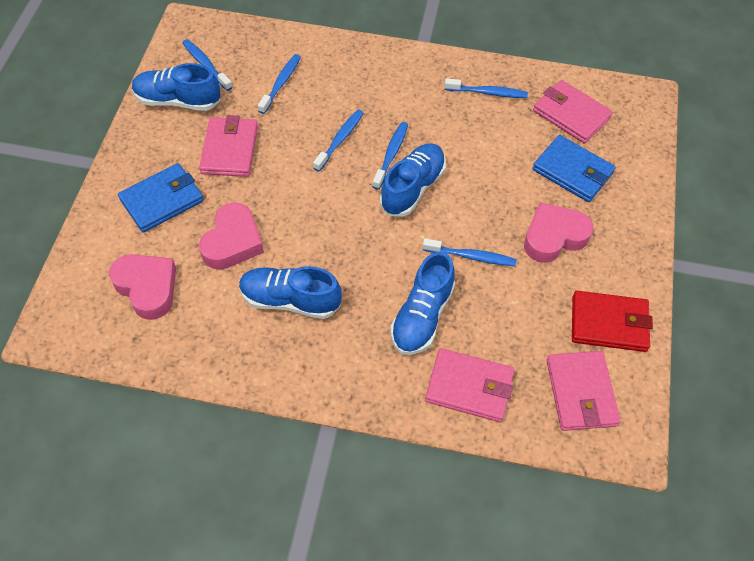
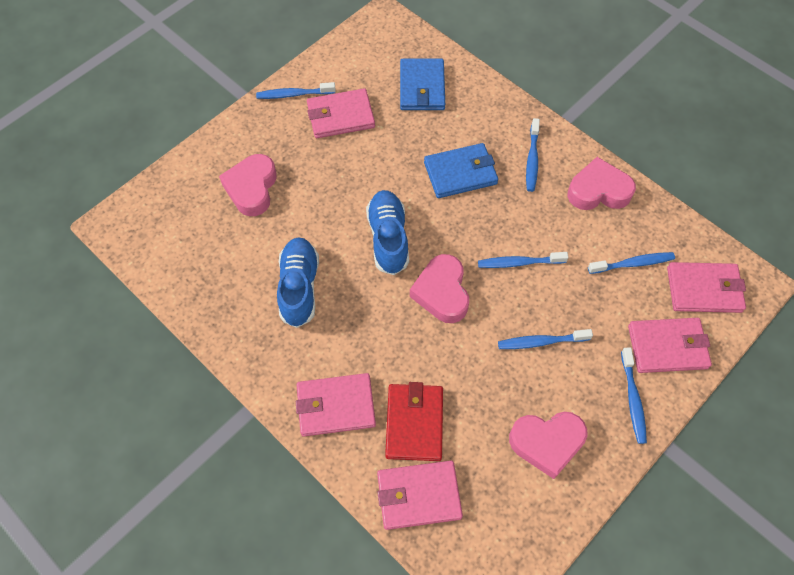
blue shoe: 4 -> 2
pink heart: 3 -> 4
pink wallet: 4 -> 5

